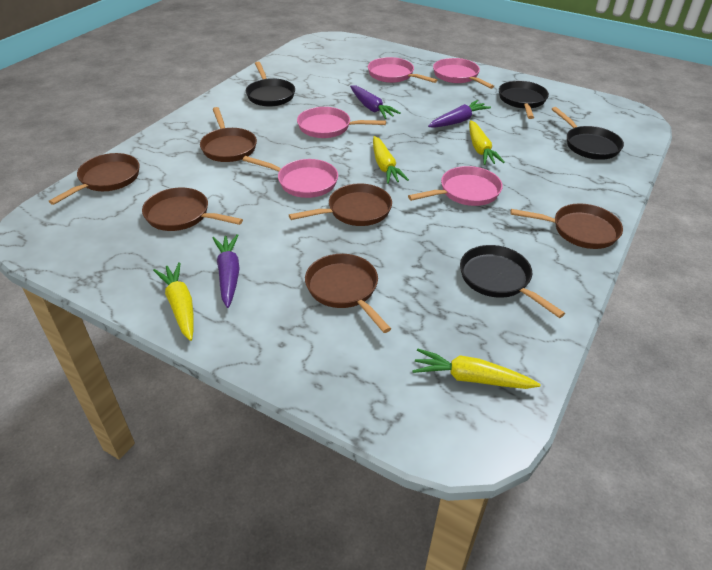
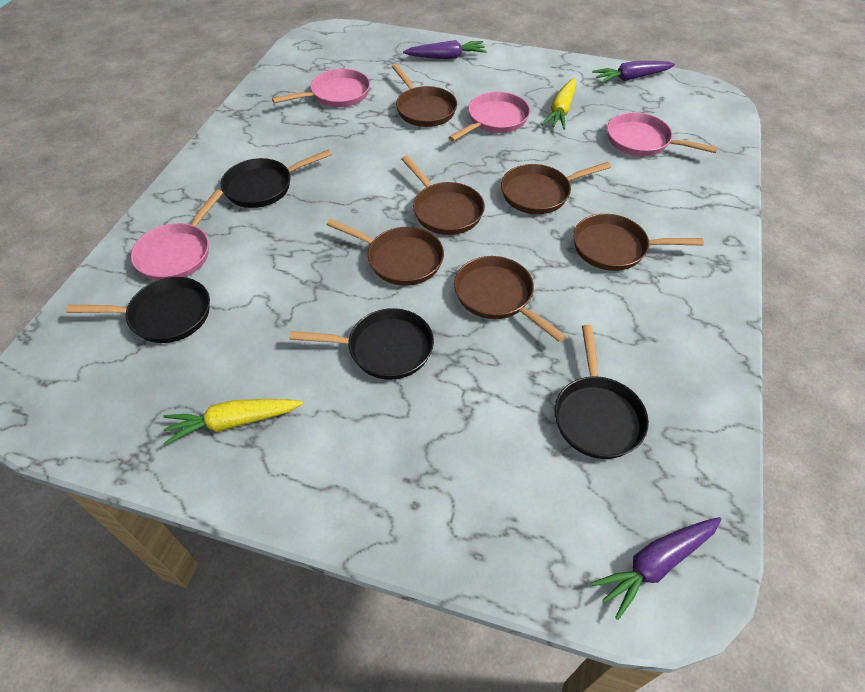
pink pan: 5 -> 4
yellow carrot: 4 -> 2

